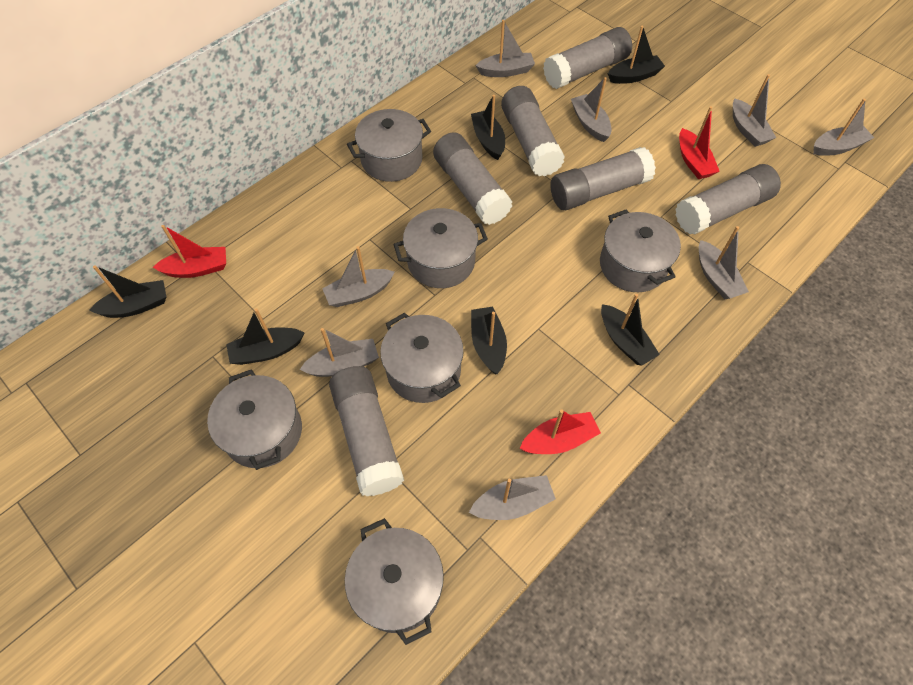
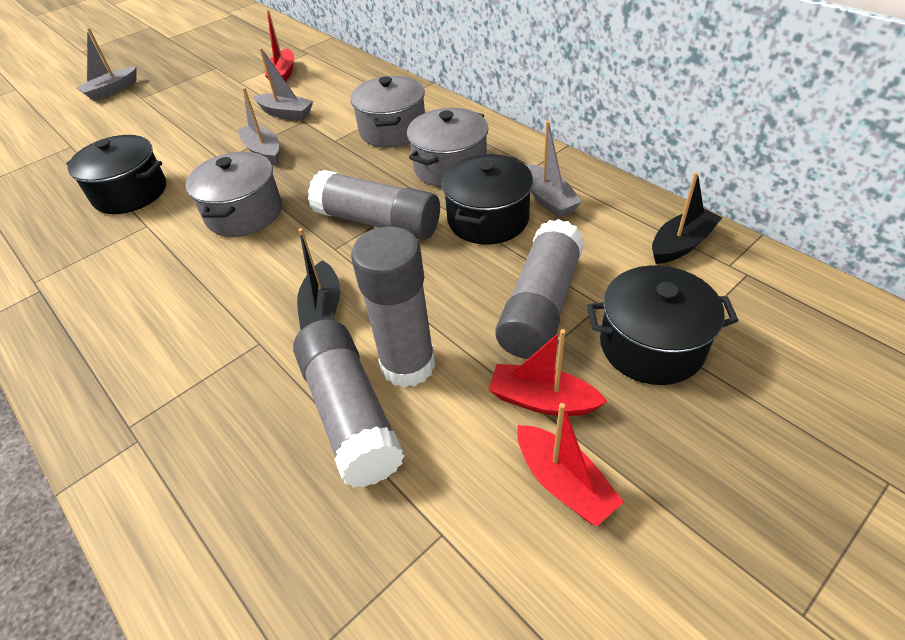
black boat: 6 -> 2
black pot: 0 -> 3
grey boat: 8 -> 4
grey glue stick: 6 -> 4
grey pot: 6 -> 3

